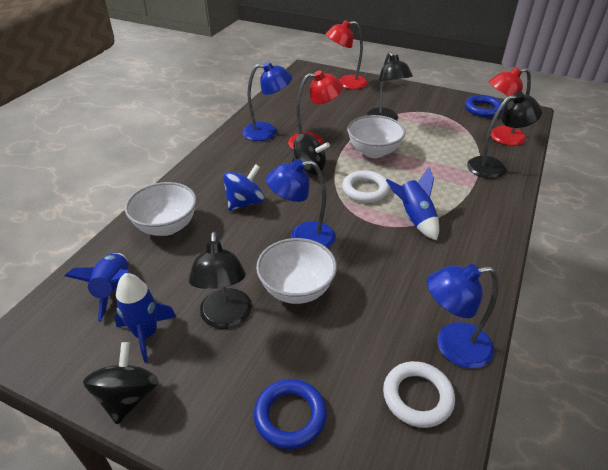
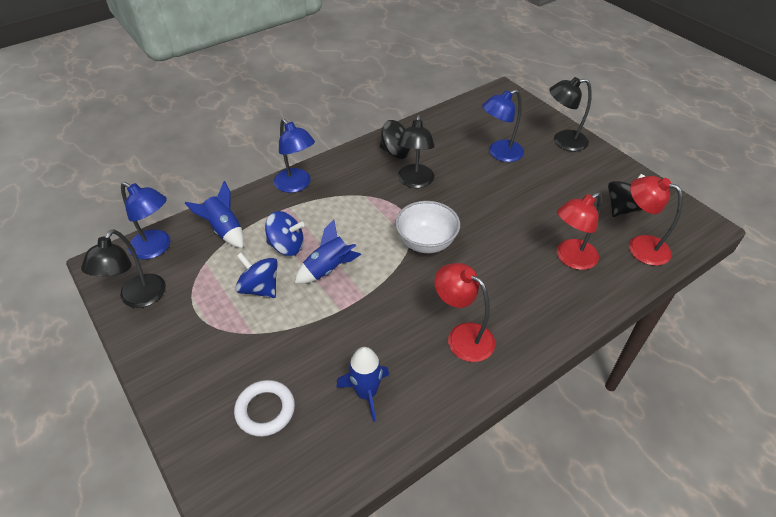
blue ring: 2 -> 0
blue spinning top: 1 -> 2
white bowl: 3 -> 1
white ring: 2 -> 1

